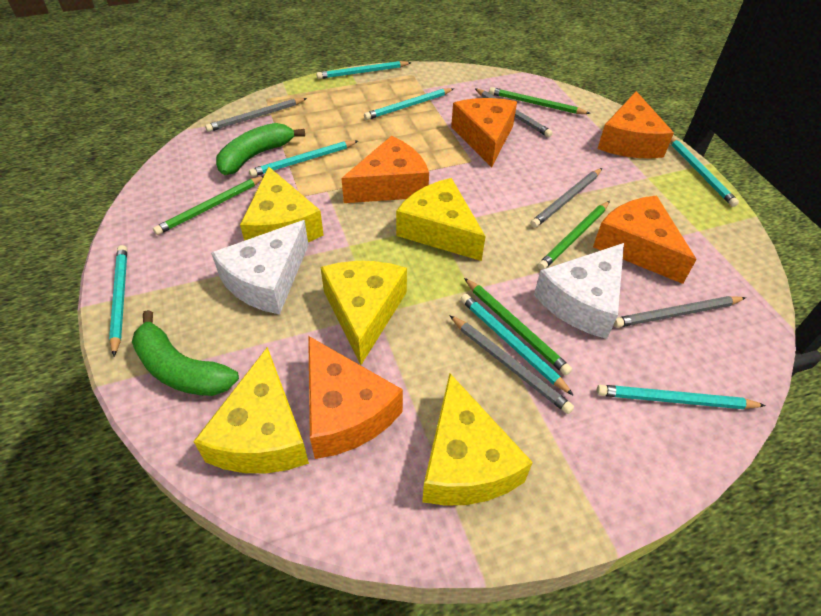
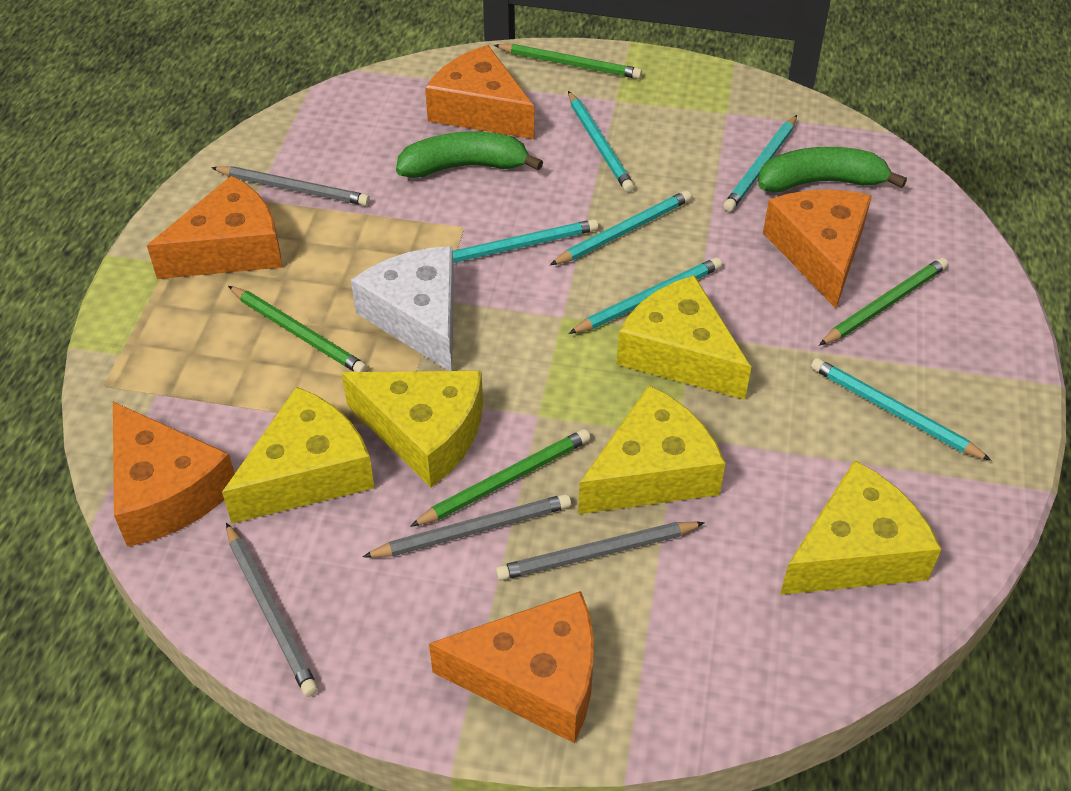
grey pencil: 5 -> 4
turquoise pencil: 7 -> 6
white cheese: 2 -> 1

